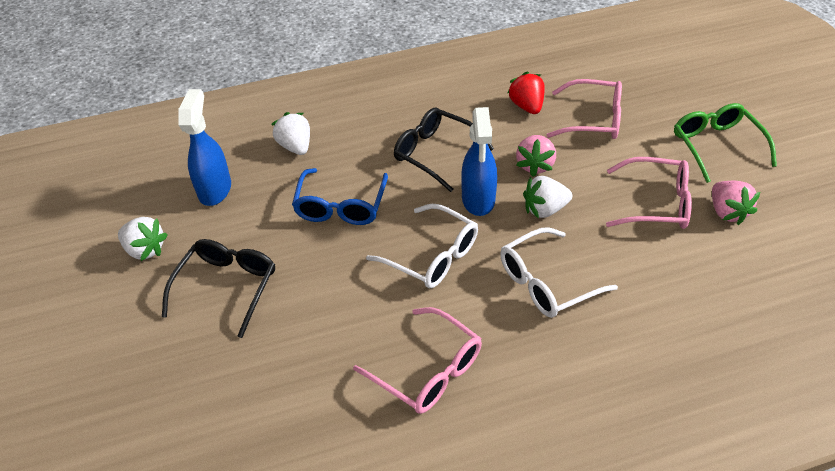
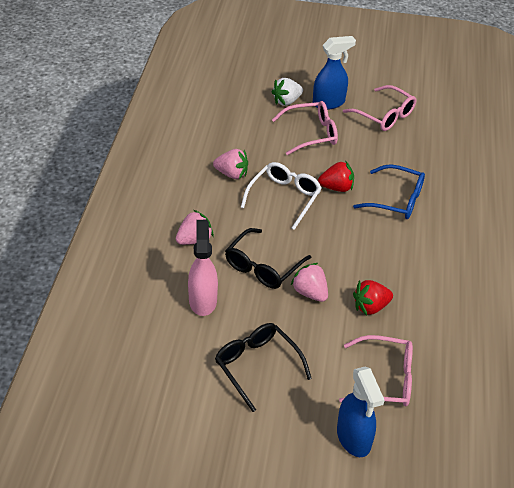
green glasses: 1 -> 0
pink spray bottle: 0 -> 1
pink strawberry: 2 -> 3
red strawberry: 1 -> 2
white glasses: 2 -> 1
white strawberry: 3 -> 1

